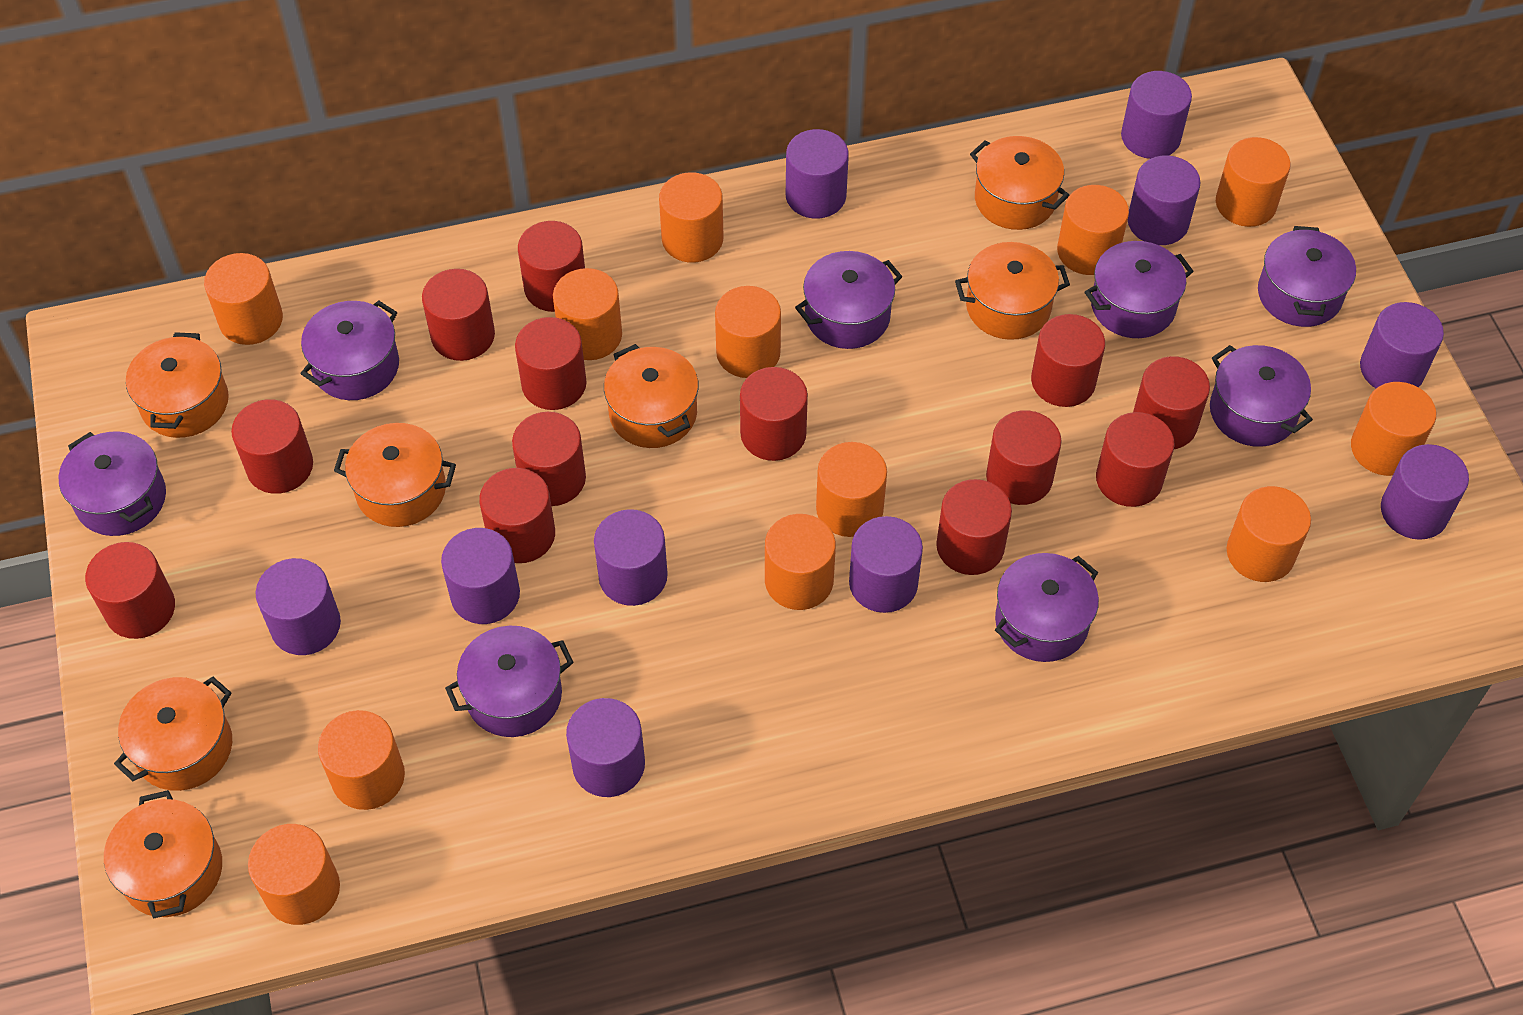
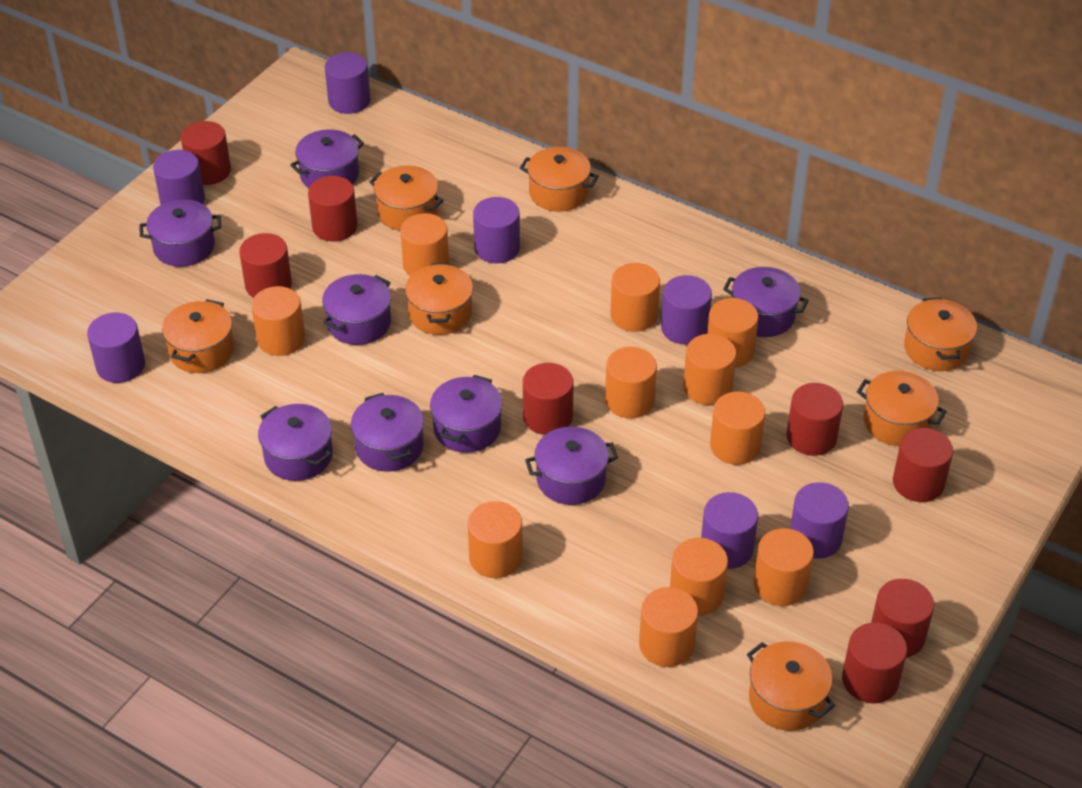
orange cylinder: 12 -> 11
purple cylinder: 10 -> 7
red cylinder: 13 -> 8

